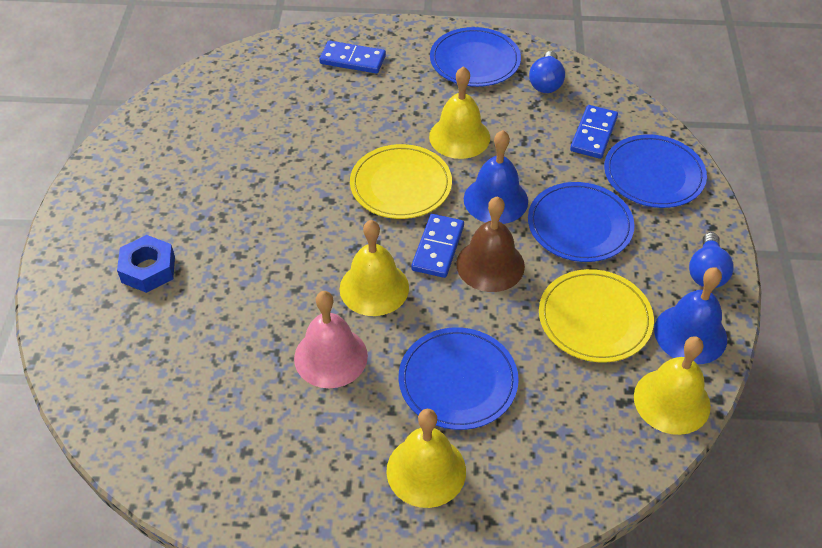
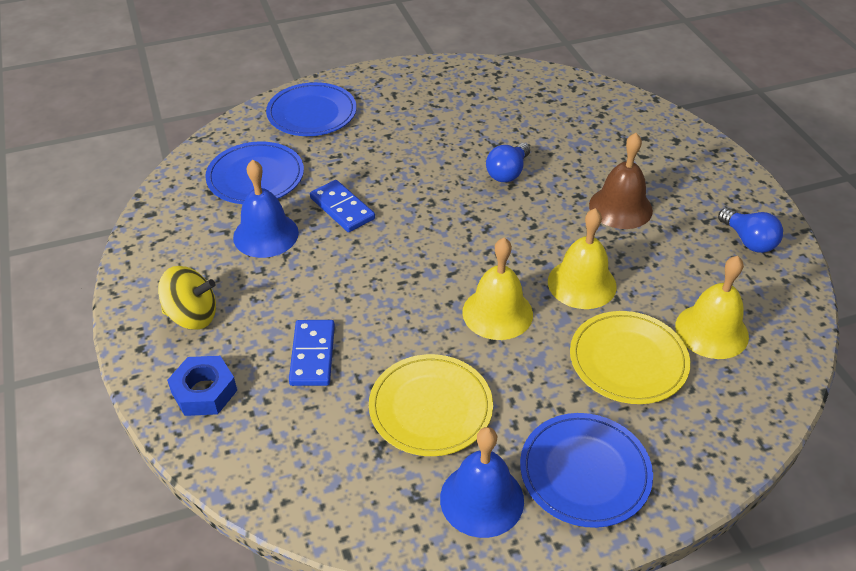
blue domino: 3 -> 2
blue plate: 4 -> 3
pink bell: 1 -> 0
yellow bell: 4 -> 3
yellow spinning top: 0 -> 1

